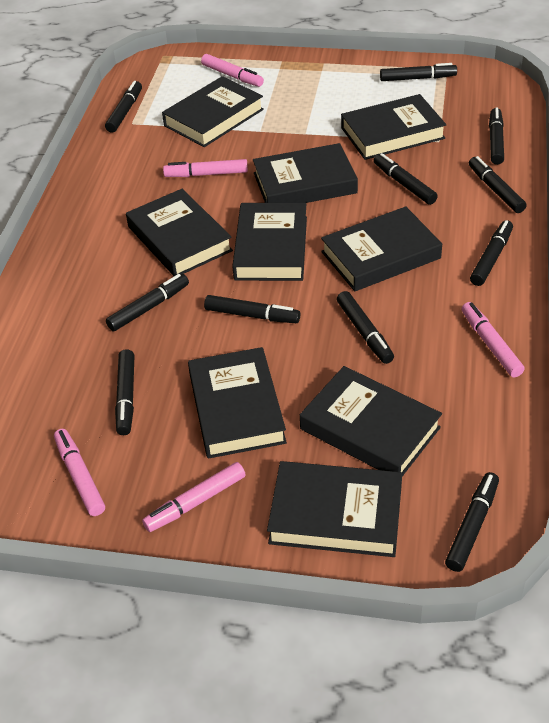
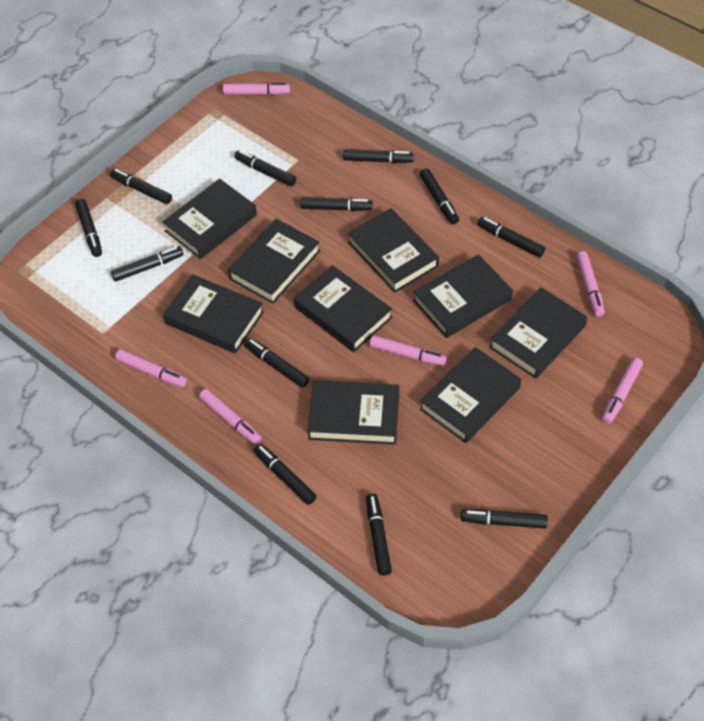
black marker: 11 -> 12
pink marker: 5 -> 6

